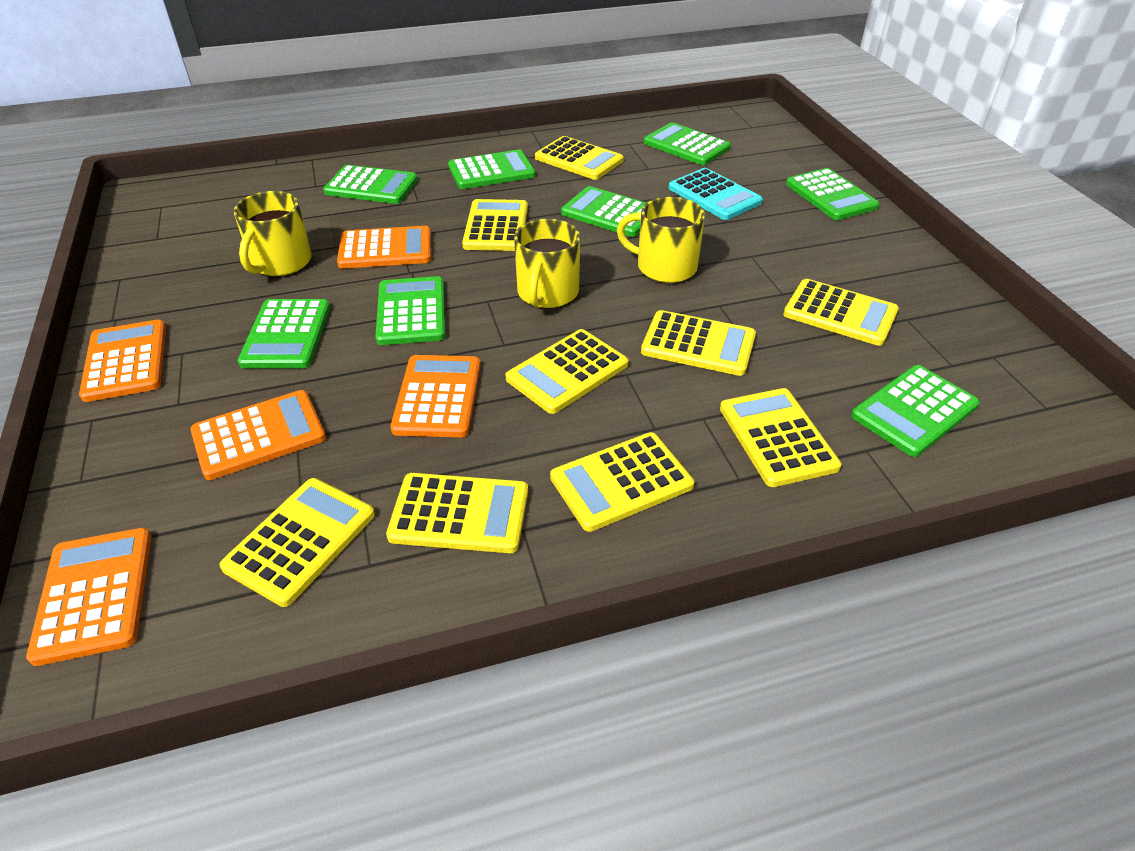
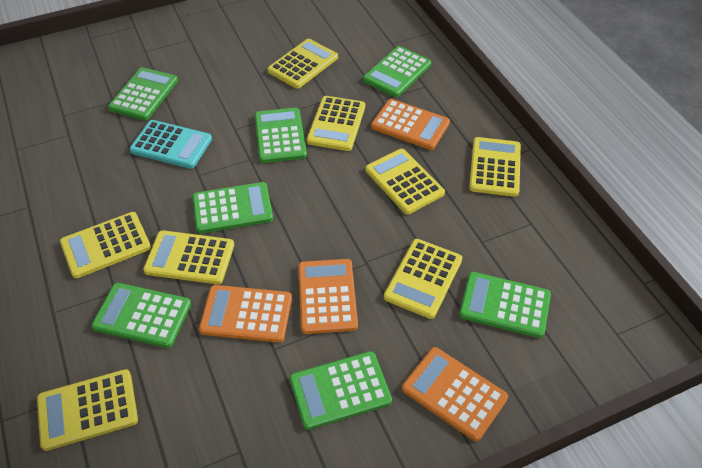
green calculator: 8 -> 7
orange calculator: 5 -> 4
yellow calculator: 9 -> 8
yellow mug: 3 -> 0

